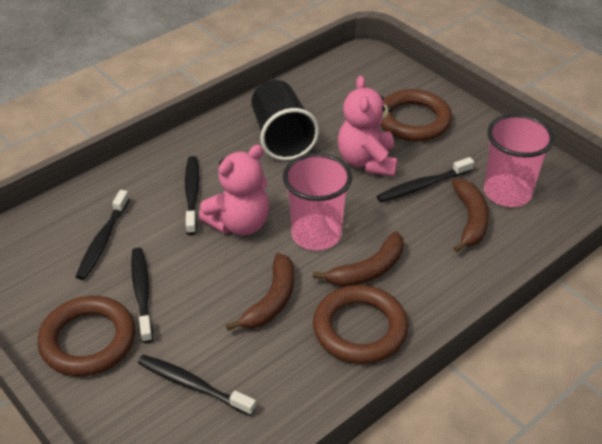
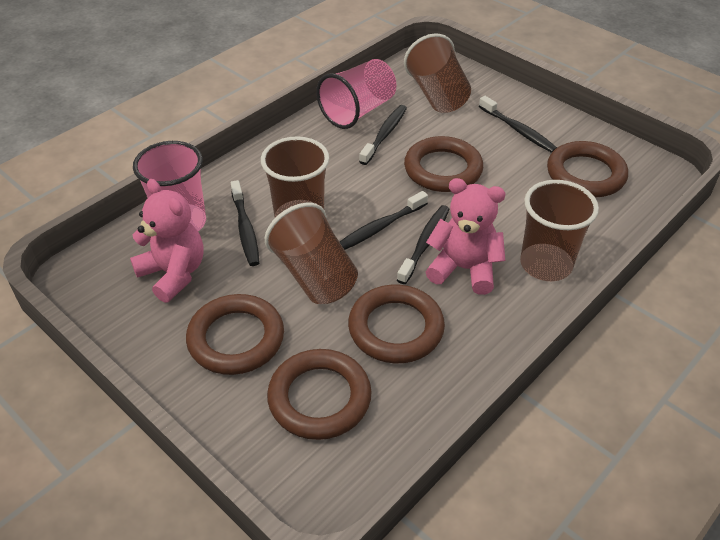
black cup: 1 -> 0
brown banana: 3 -> 0
brown cup: 0 -> 4
brown ring: 3 -> 5

